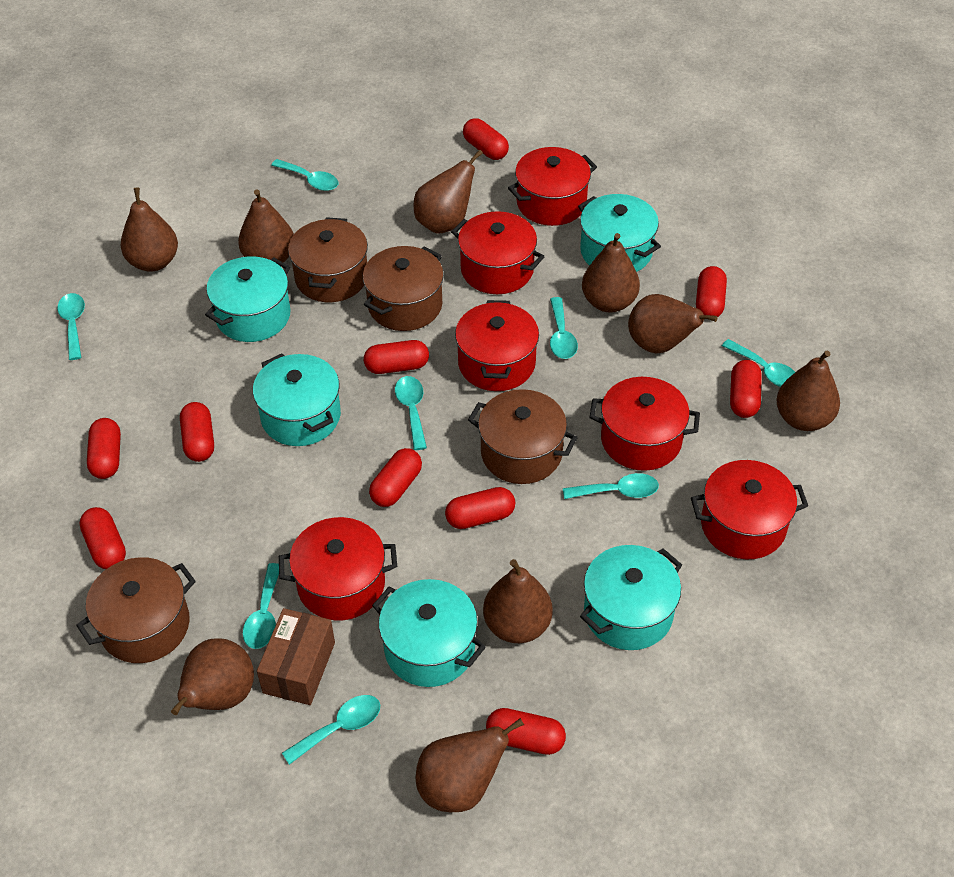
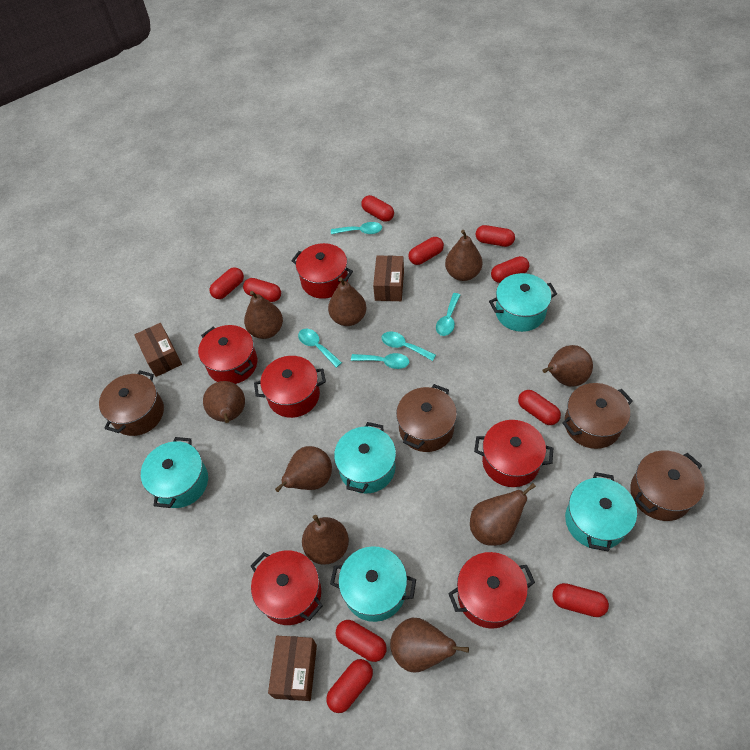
brown box: 1 -> 3
turquoise spoon: 8 -> 5

